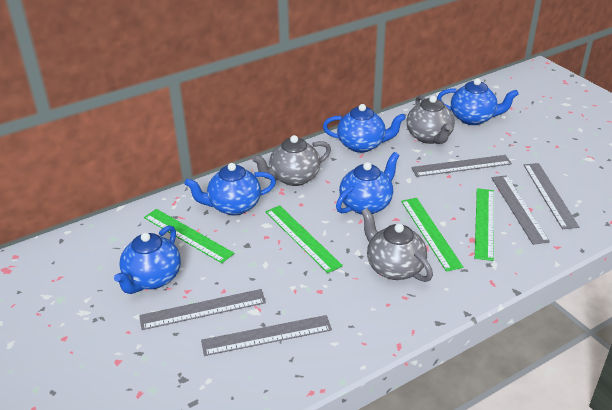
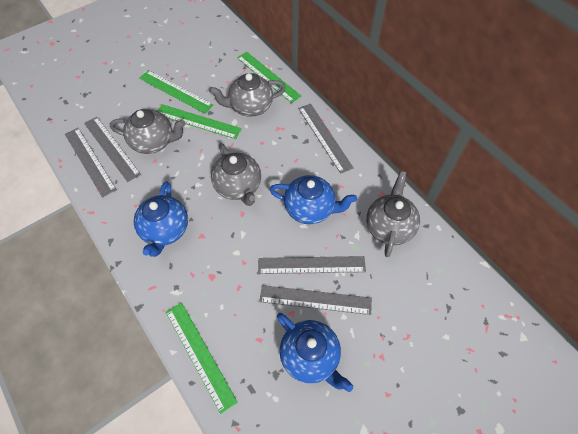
blue teapot: 5 -> 3
grey teapot: 3 -> 4

